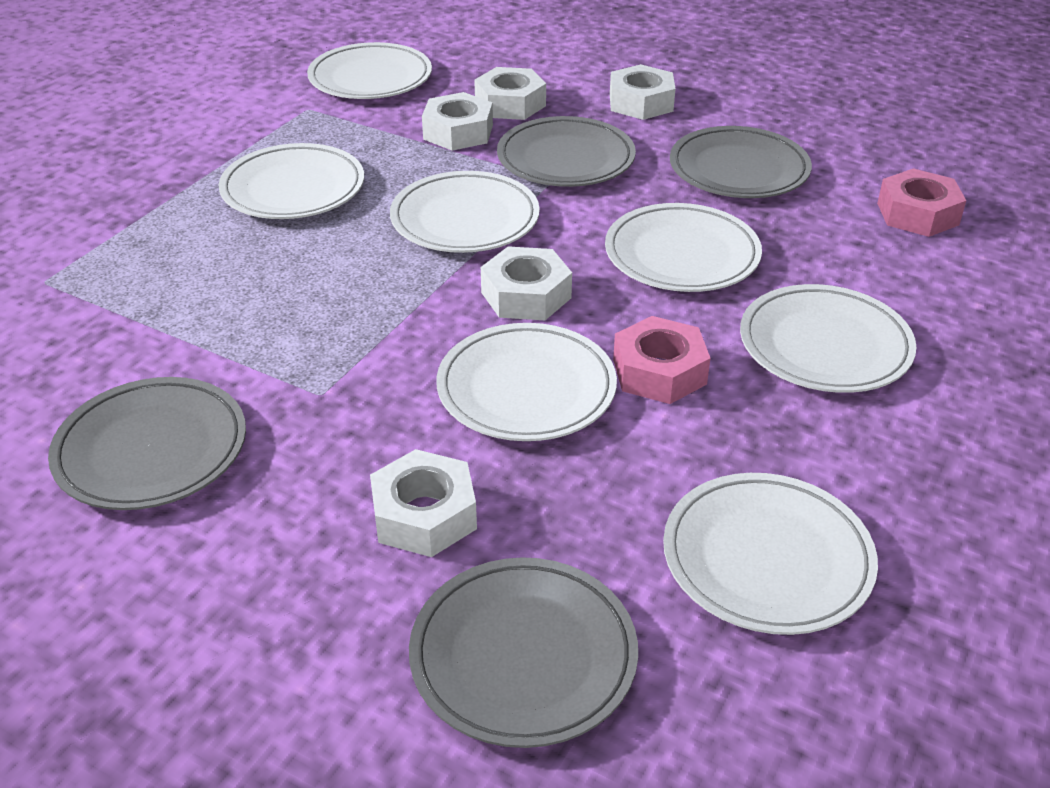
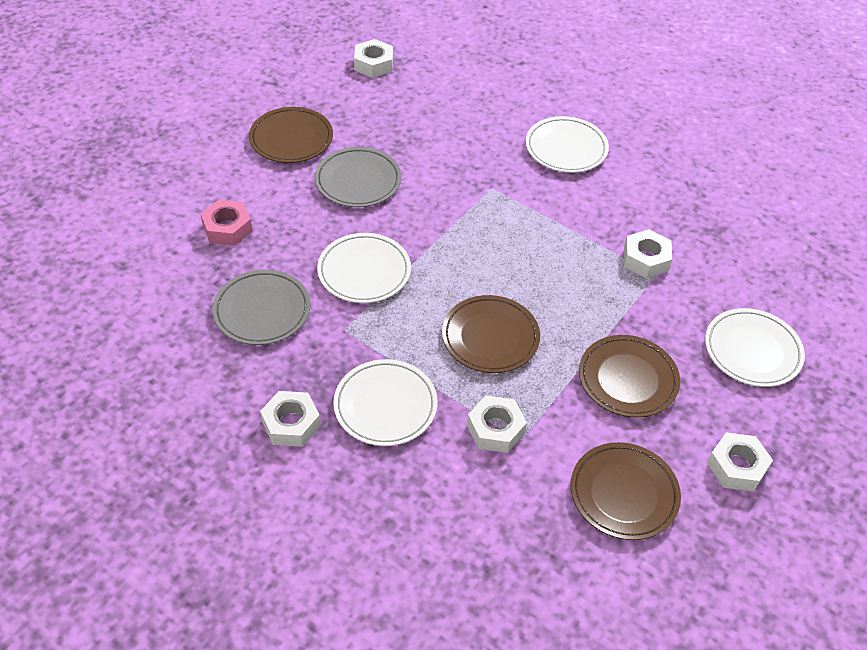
brown plate: 0 -> 4
grey plate: 4 -> 2
pink nut: 2 -> 1
white plate: 7 -> 4

